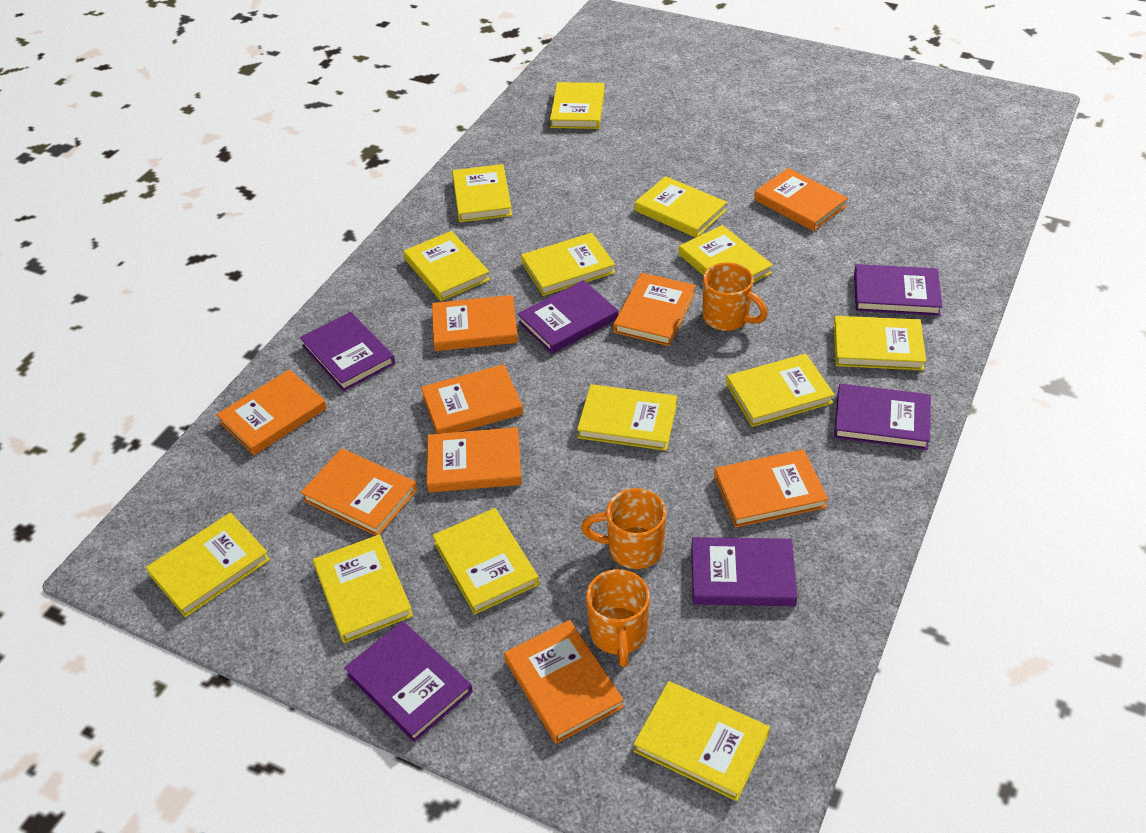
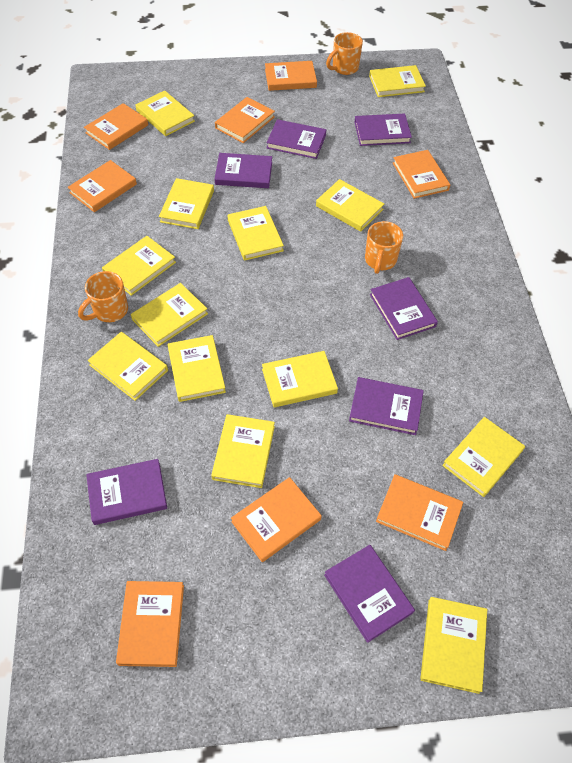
orange book: 9 -> 8
purple book: 6 -> 7

